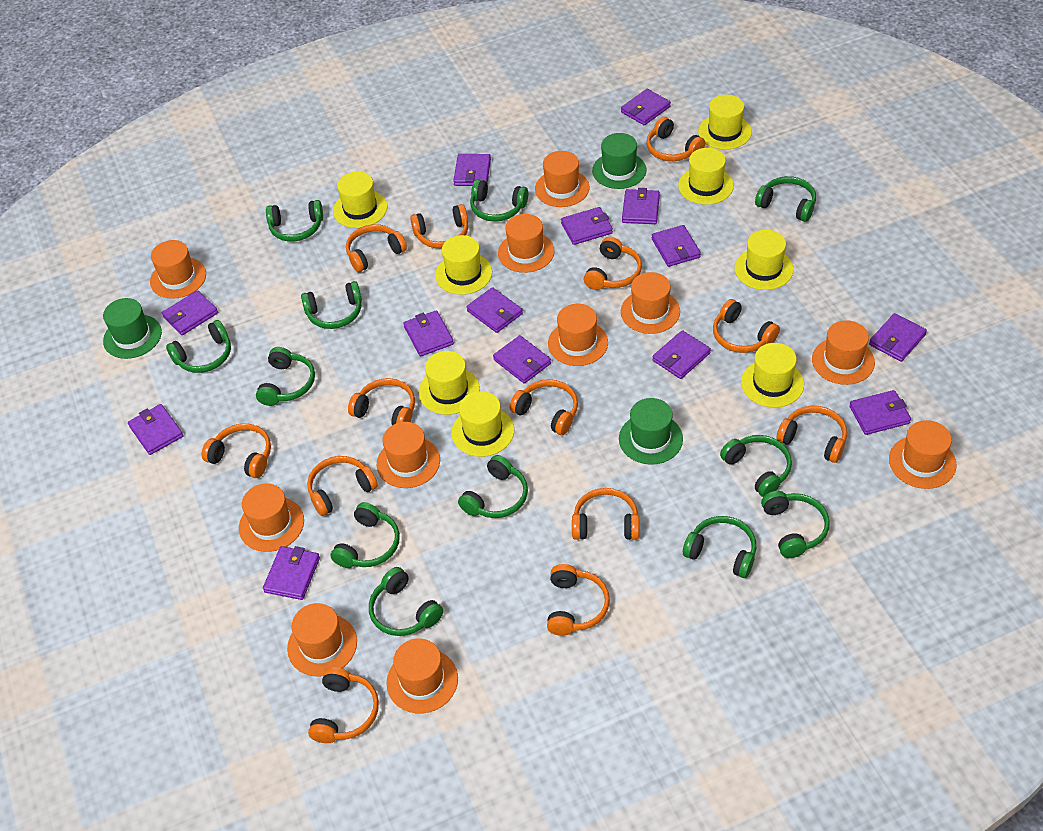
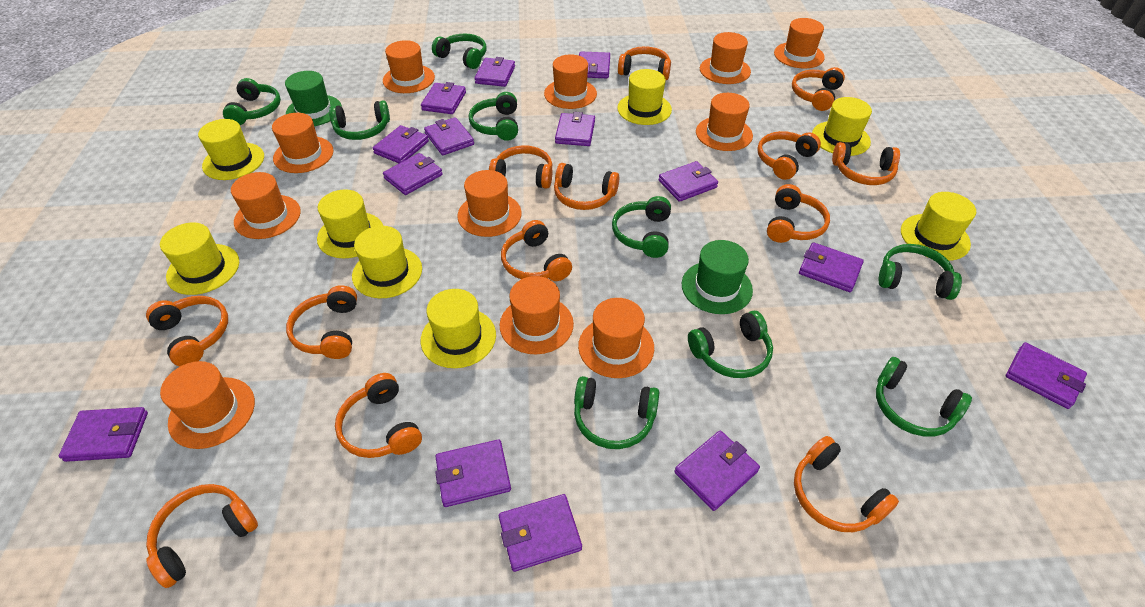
green hat: 3 -> 2
green headphones: 12 -> 9

